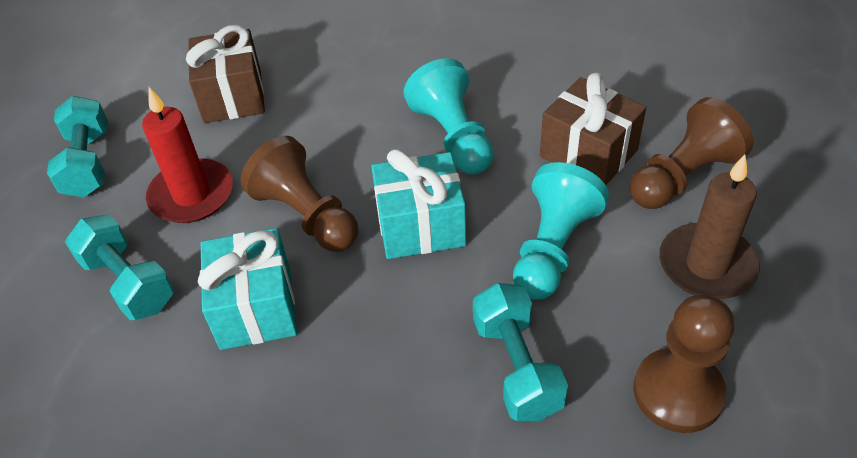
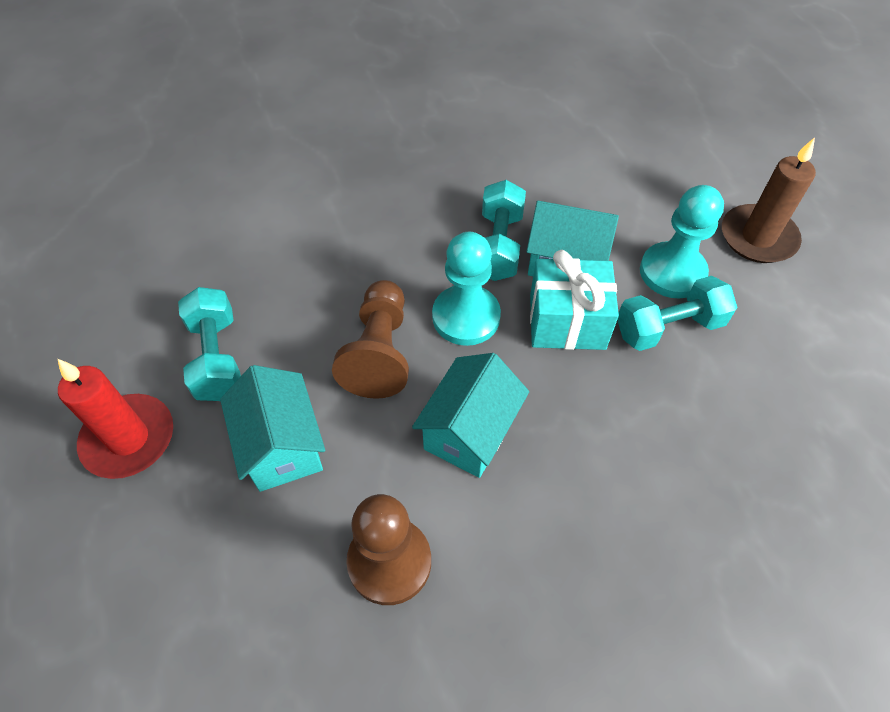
brown gift: 2 -> 0
brown pawn: 3 -> 2
turquoise gift: 2 -> 1
turquoise house: 0 -> 3

